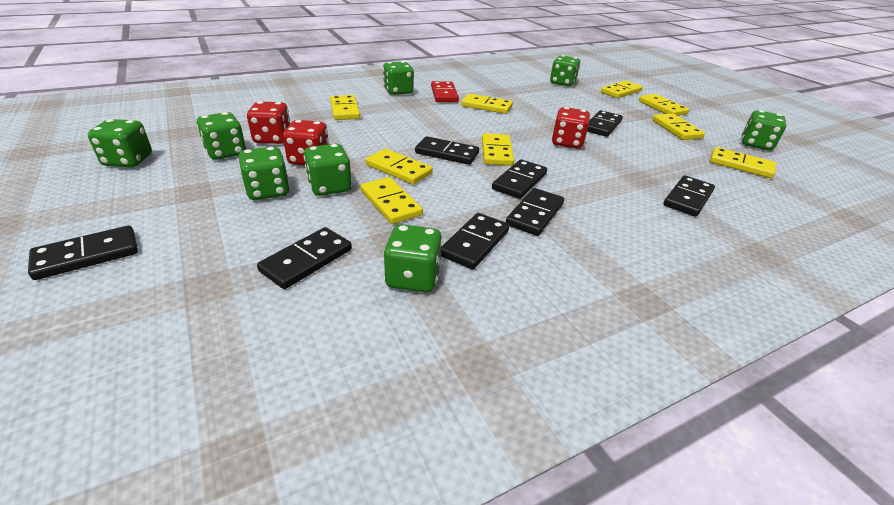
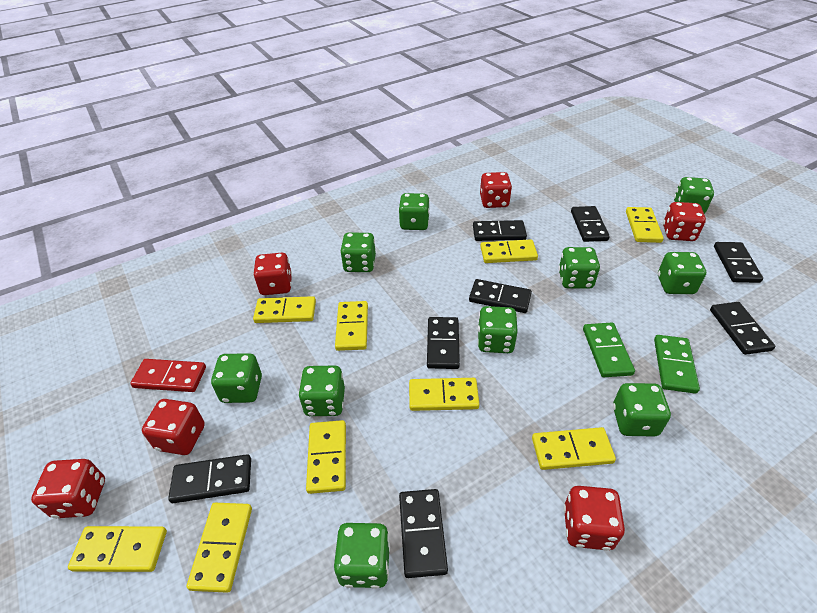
green dice: 8 -> 10
green domino: 0 -> 2
red dice: 3 -> 6

